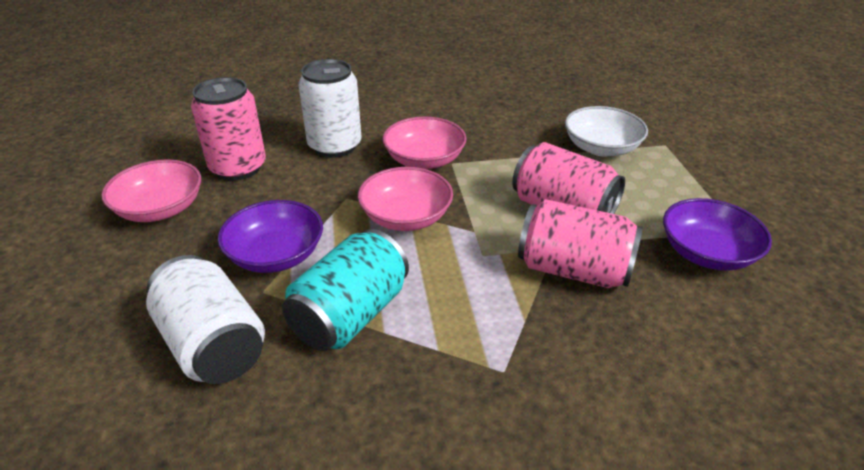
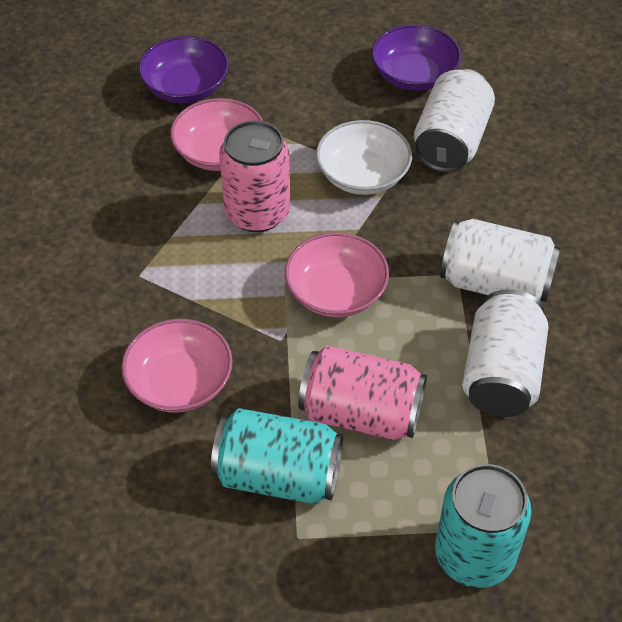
pink can: 3 -> 2
turquoise can: 1 -> 2
white can: 2 -> 3

